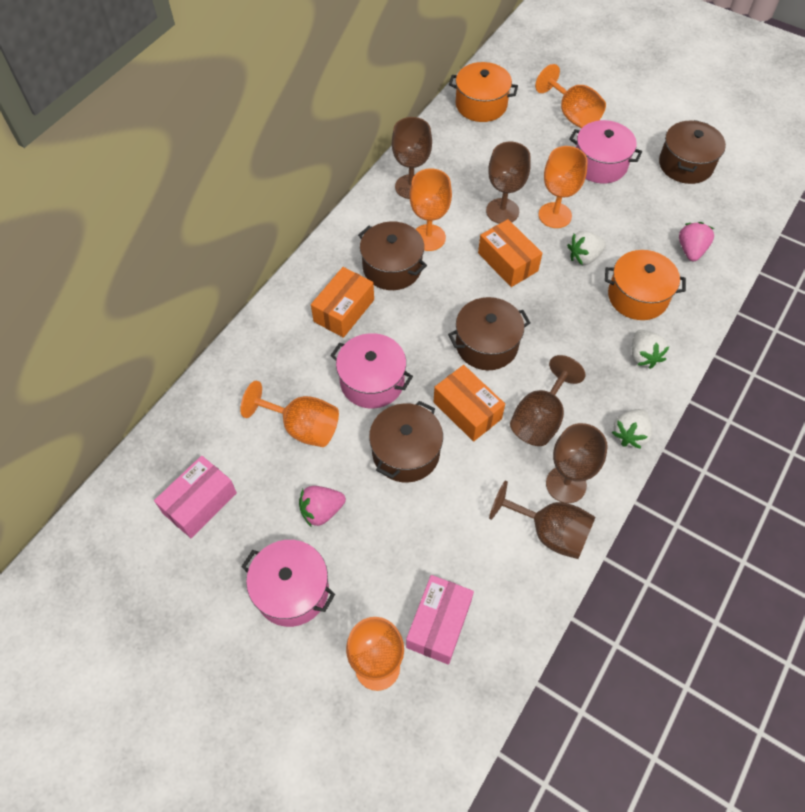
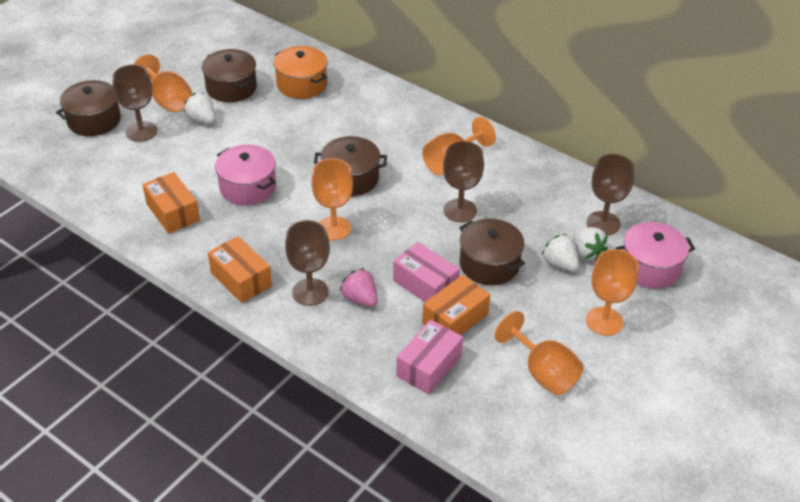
brown goblet: 5 -> 4
orange pot: 2 -> 1
pink pot: 3 -> 2
pink strawberry: 2 -> 1

